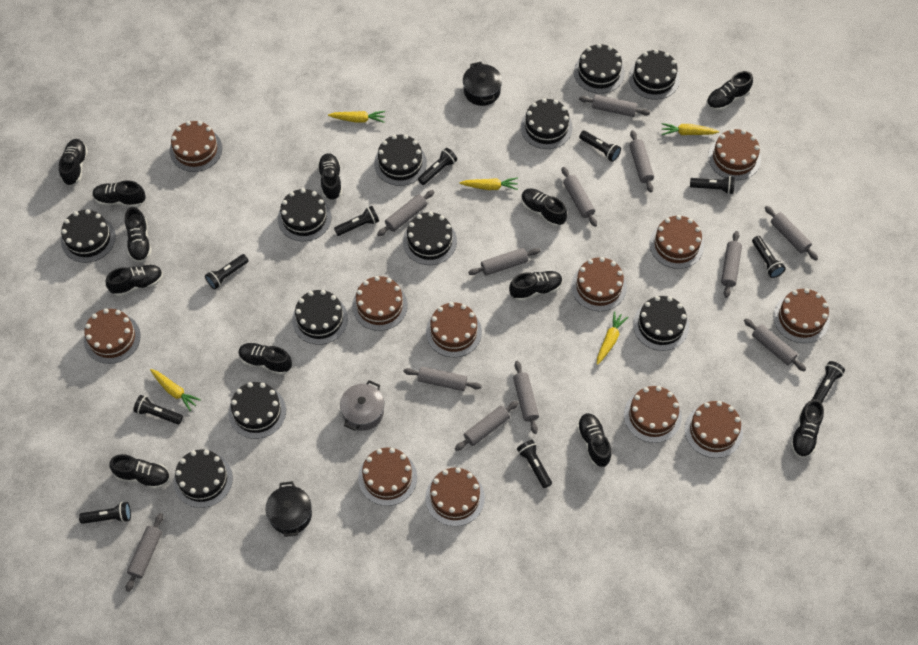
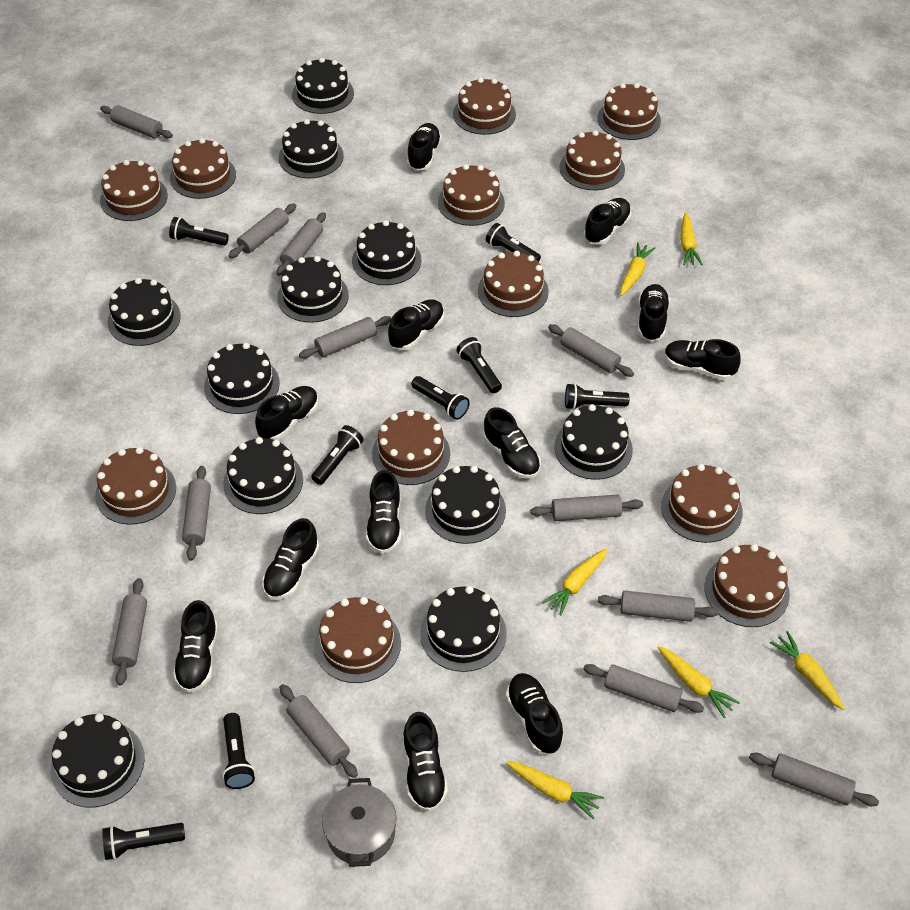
black flashlight: 10 -> 8
black pot: 2 -> 0
yellow carrot: 5 -> 6

